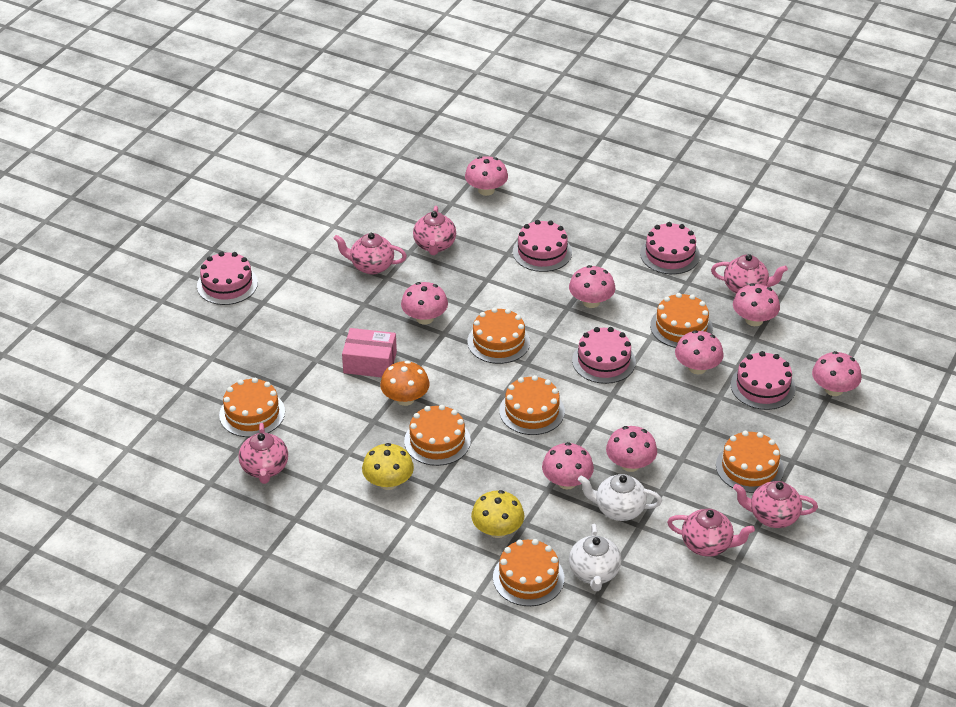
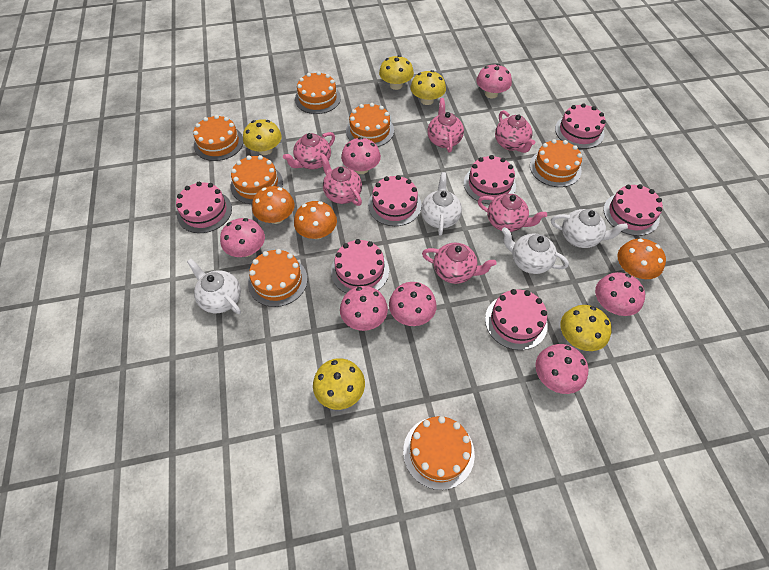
orange mushroom: 1 -> 3
pink box: 1 -> 0
pink cake: 5 -> 7
pink mushroom: 8 -> 7
white teapot: 2 -> 4
yellow mushroom: 2 -> 5

